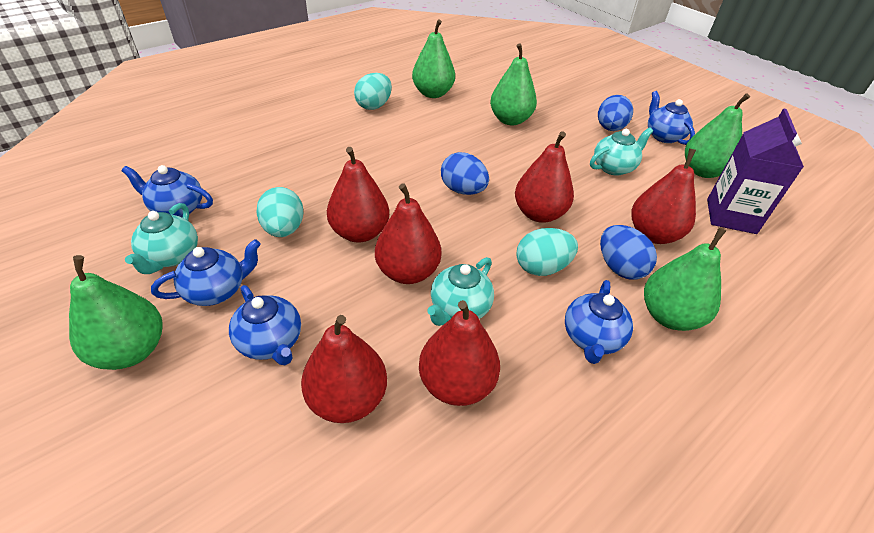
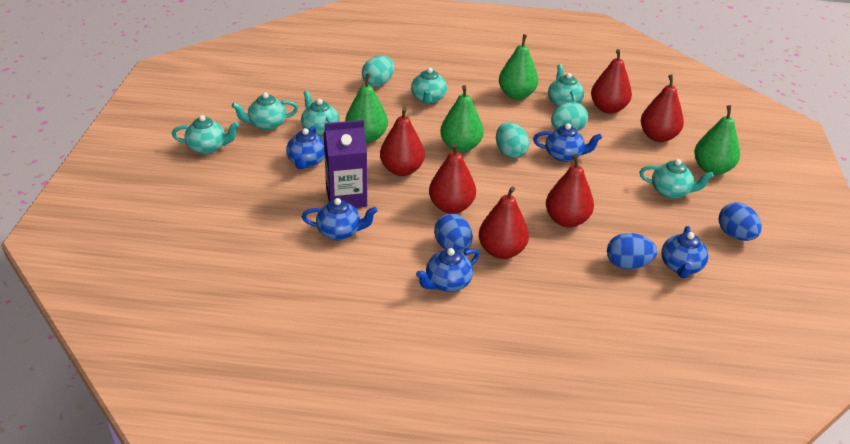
green pear: 5 -> 4
turquoise teapot: 3 -> 6

